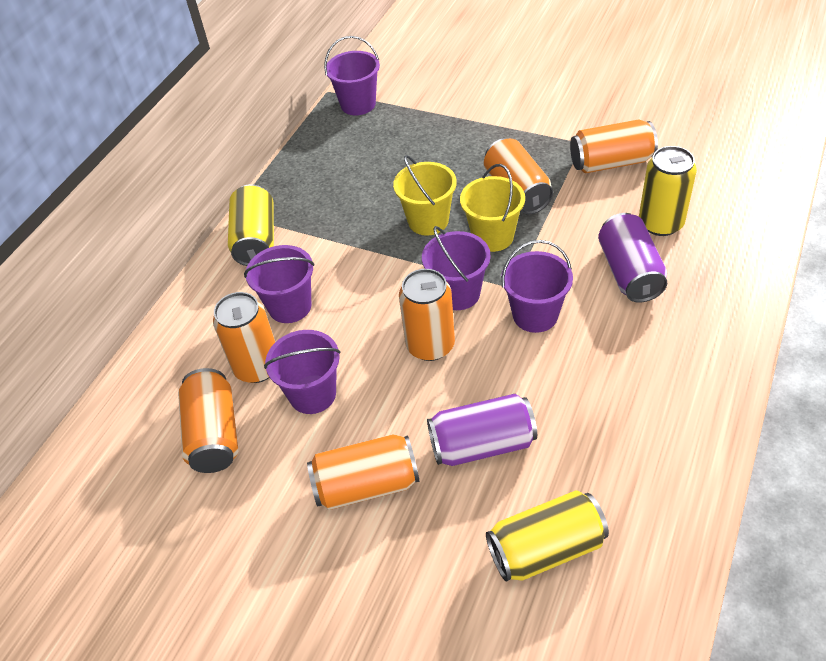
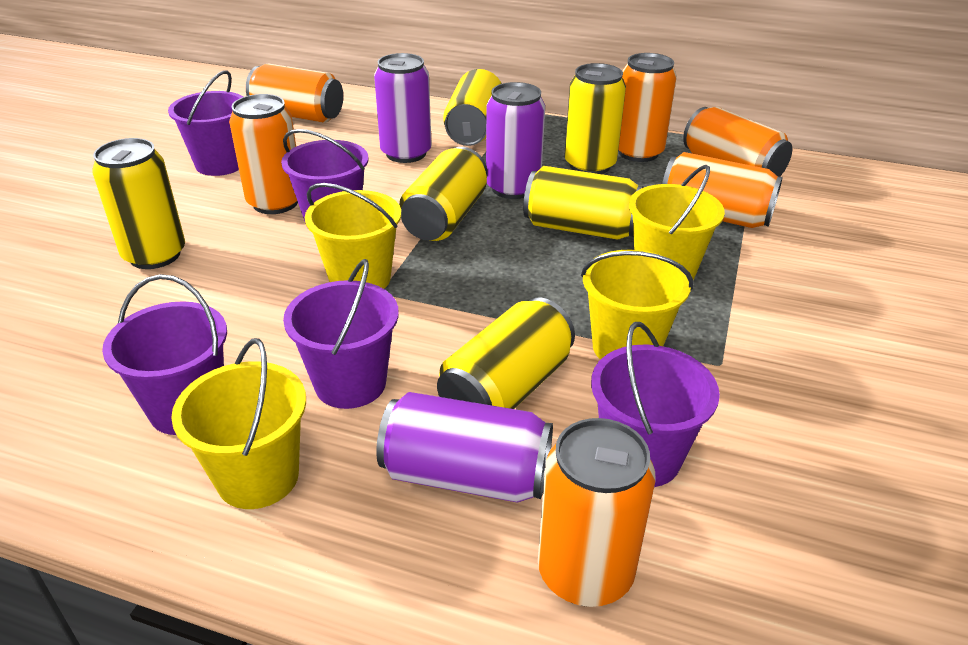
purple can: 2 -> 3
yellow bucket: 2 -> 4
yellow can: 3 -> 6

